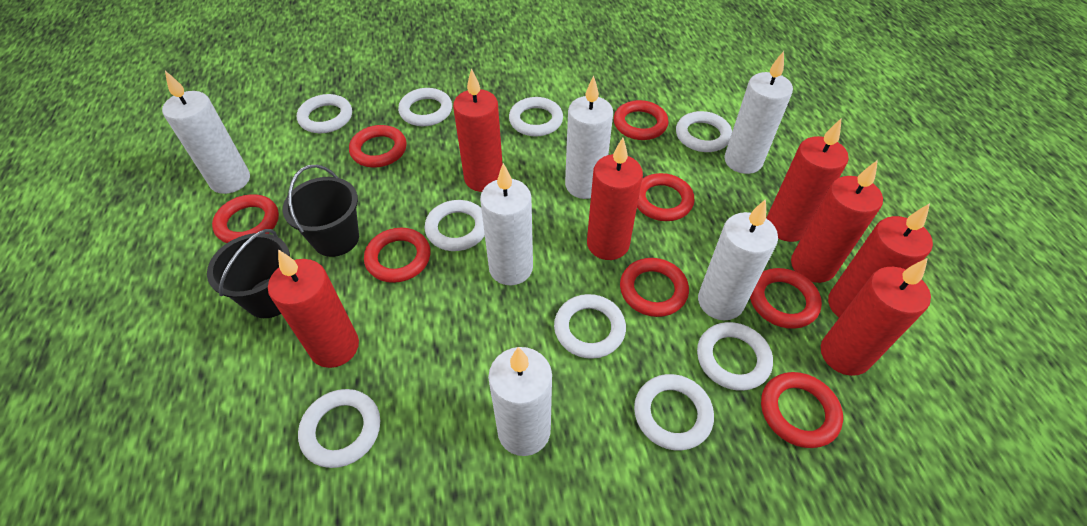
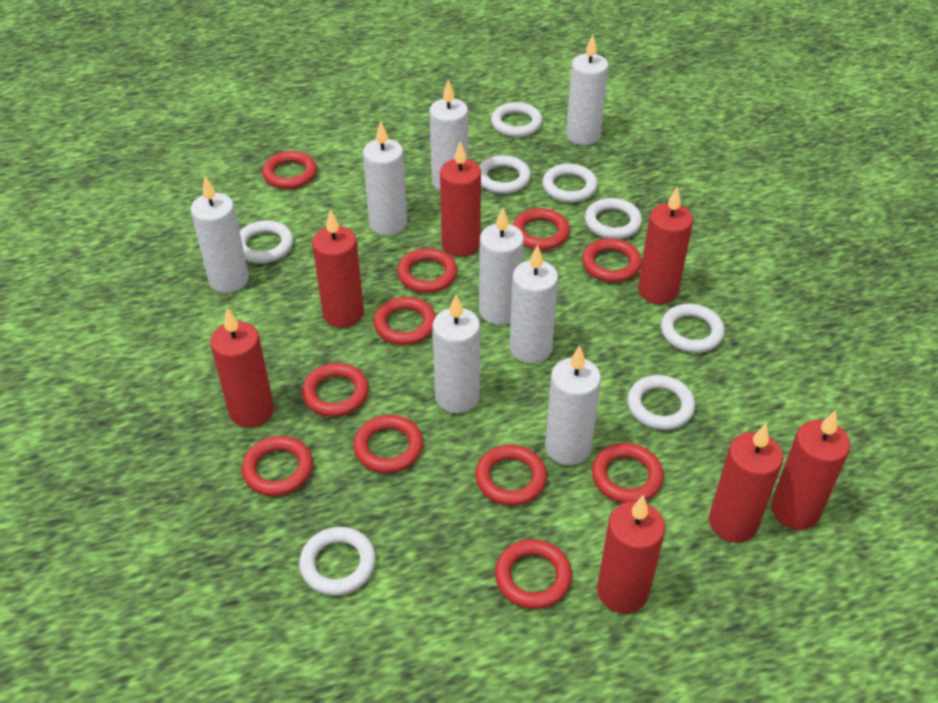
black bucket: 2 -> 0
red ring: 8 -> 11
white candle: 6 -> 8
white ring: 9 -> 8

